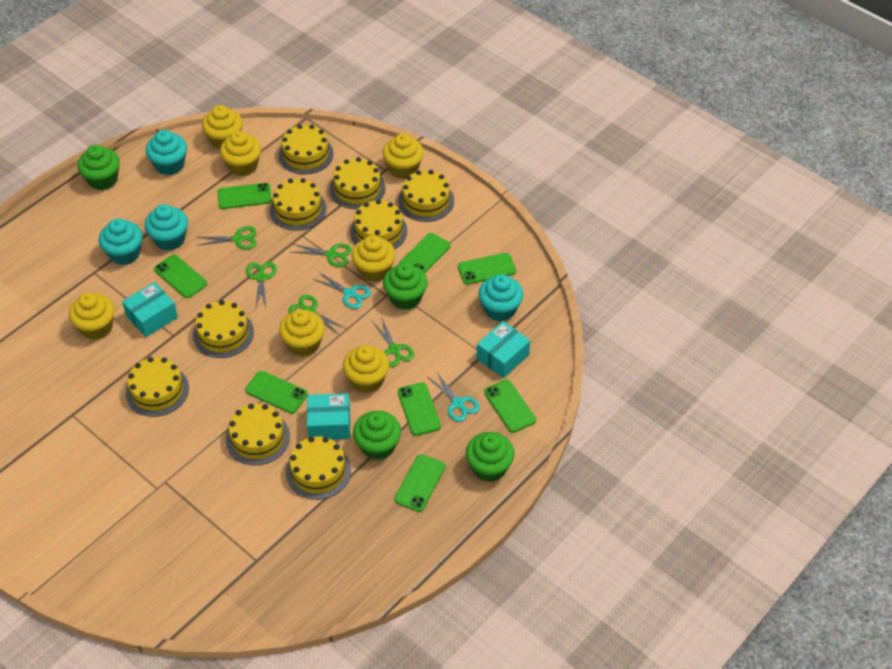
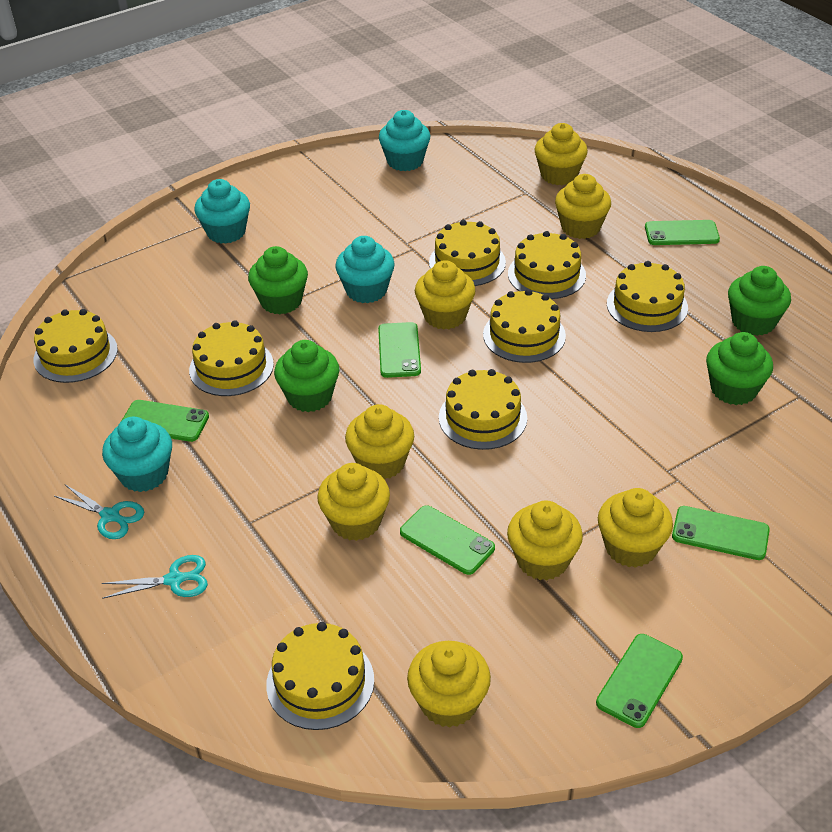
green phone: 8 -> 6
green scissors: 5 -> 0
turquoise box: 3 -> 0
yellow cake: 9 -> 8
yellow cupcake: 7 -> 8

